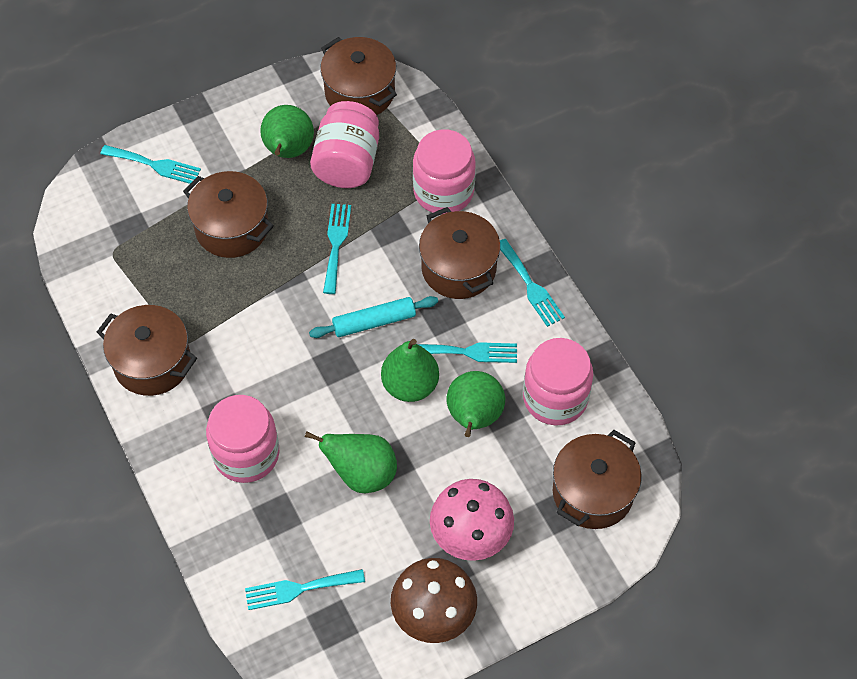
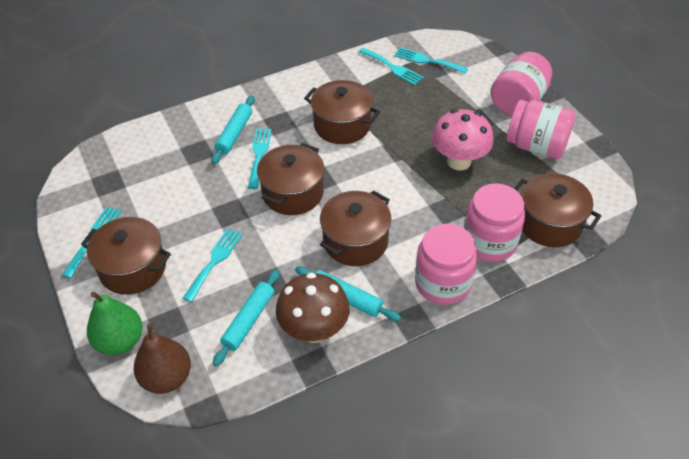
brown pear: 0 -> 1
green pear: 4 -> 1
turquoise rolling pin: 1 -> 3

